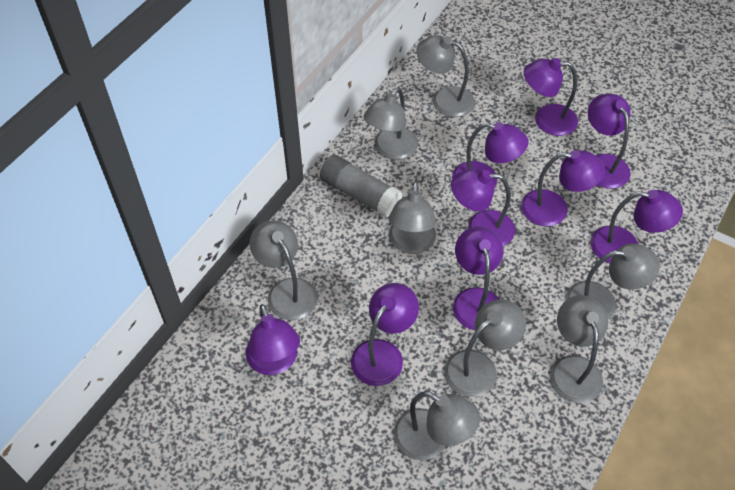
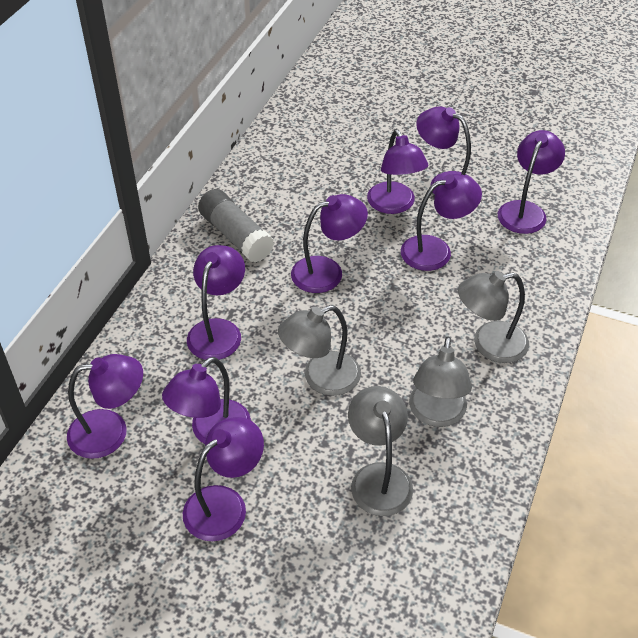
grey lamp: 8 -> 4

